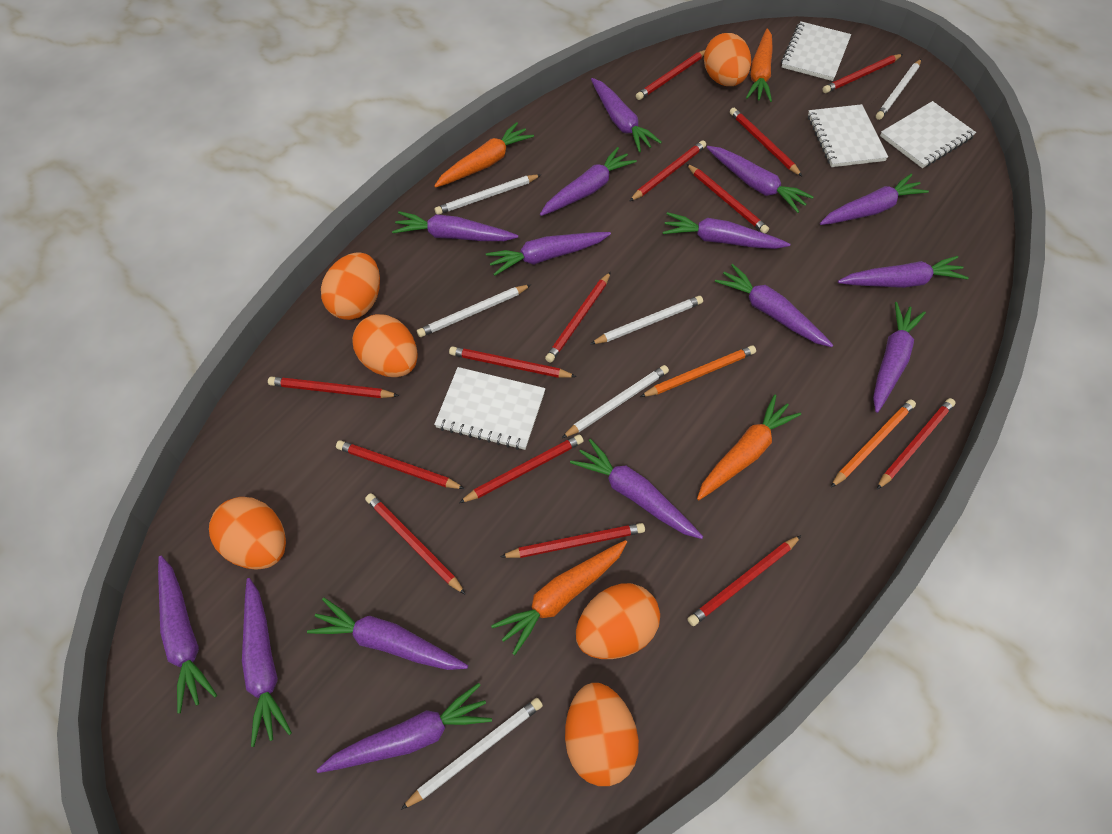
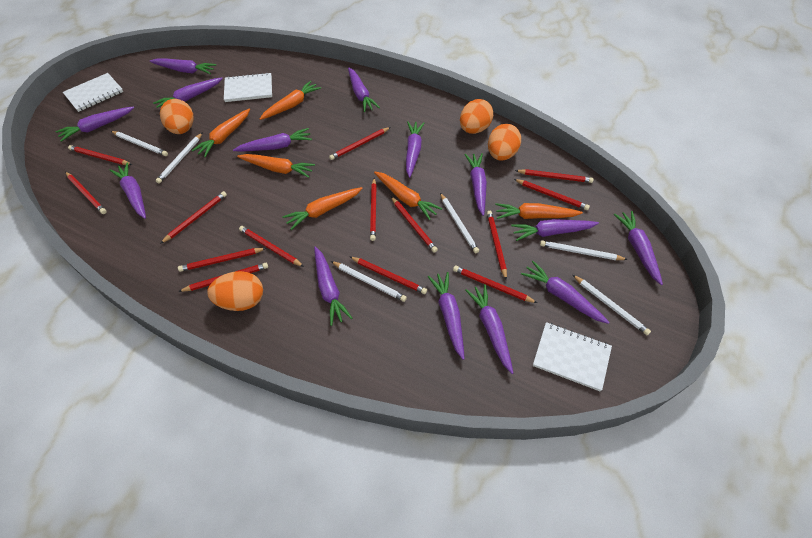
orange carrot: 4 -> 6
orange egg: 6 -> 4
orange pencil: 2 -> 0
purple carrot: 15 -> 14
white notebook: 4 -> 3

